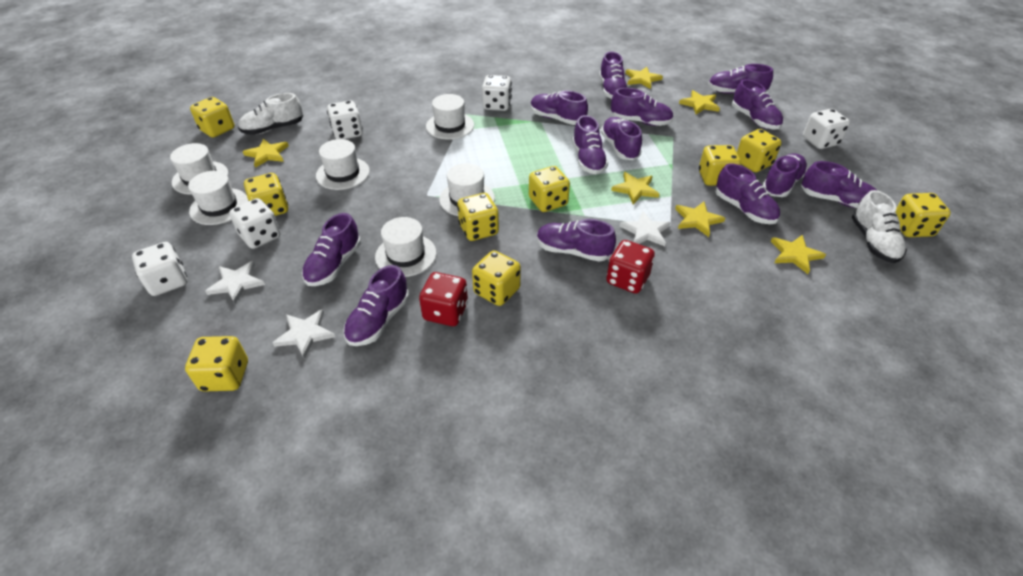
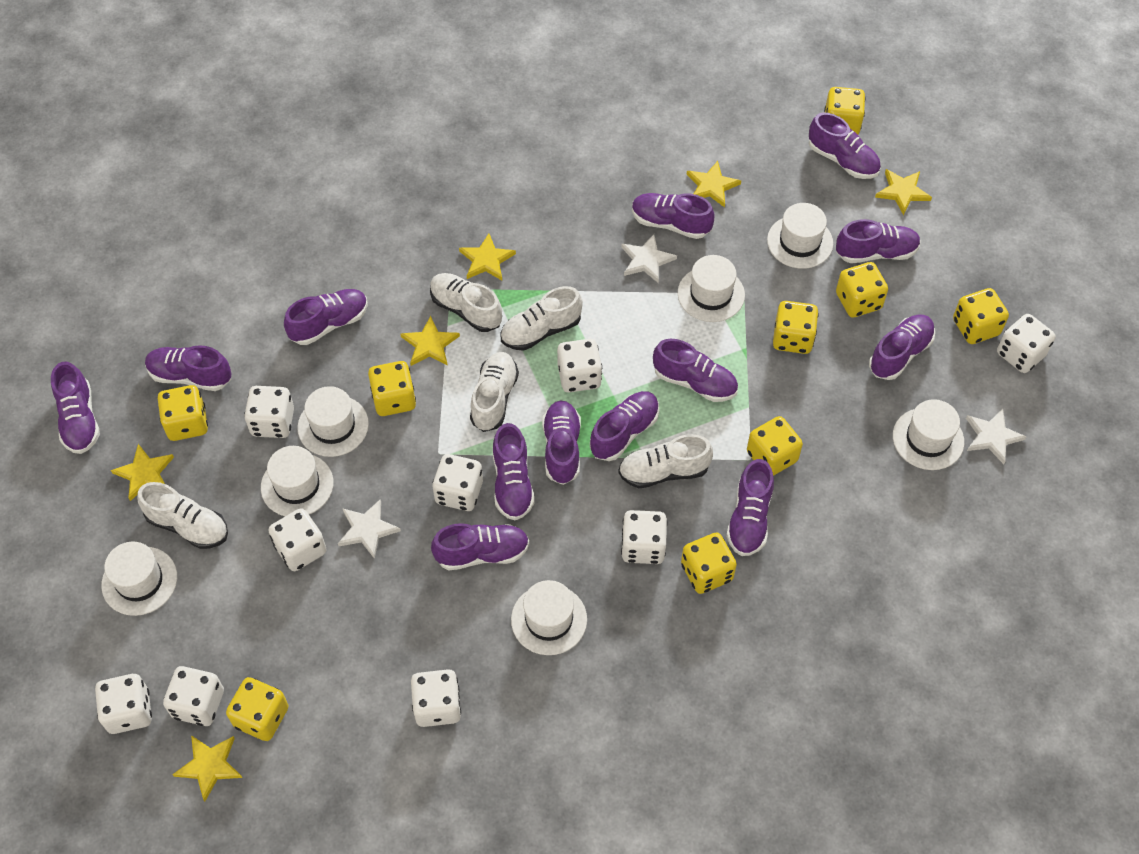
red dice: 2 -> 0
white dice: 5 -> 9
white hat: 6 -> 7
white shoe: 2 -> 5

